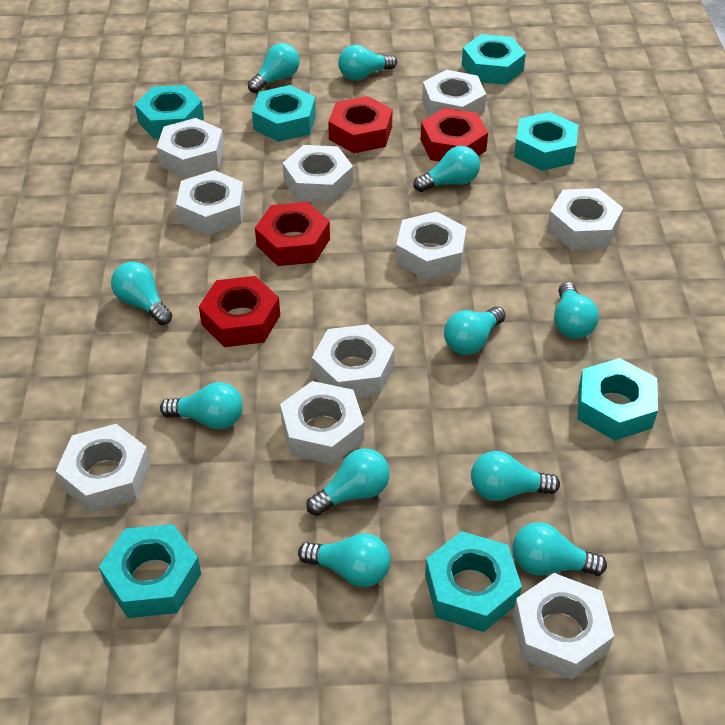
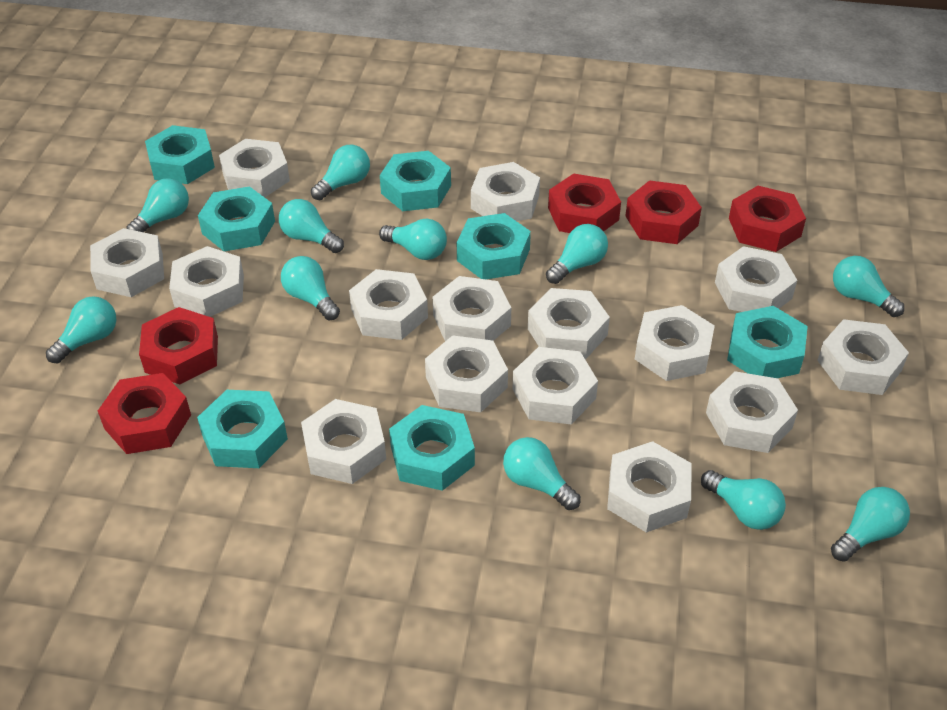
red nut: 4 -> 5
white nut: 10 -> 15

